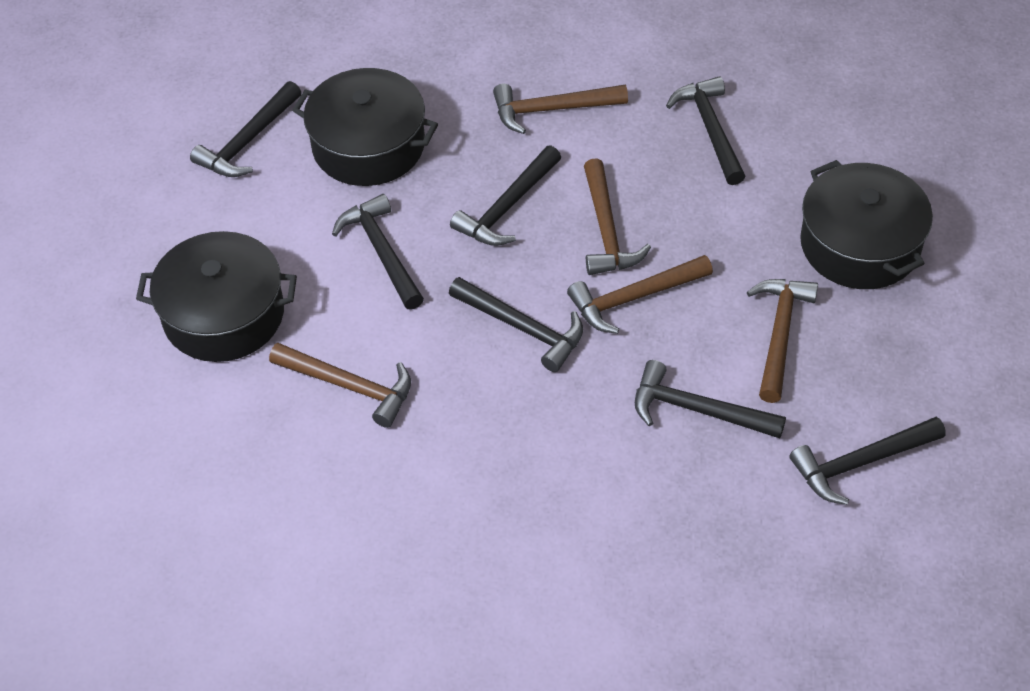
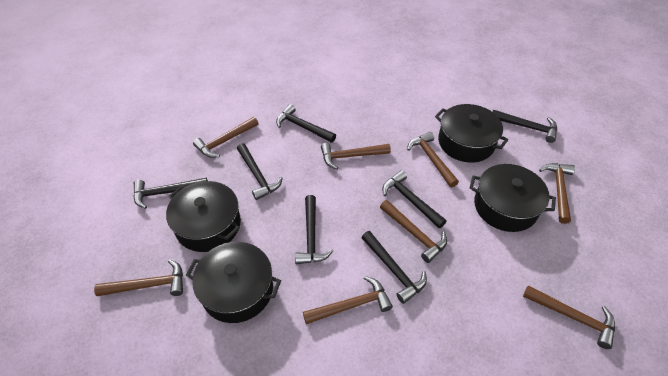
black pot: 3 -> 4
brown hammer: 5 -> 8

